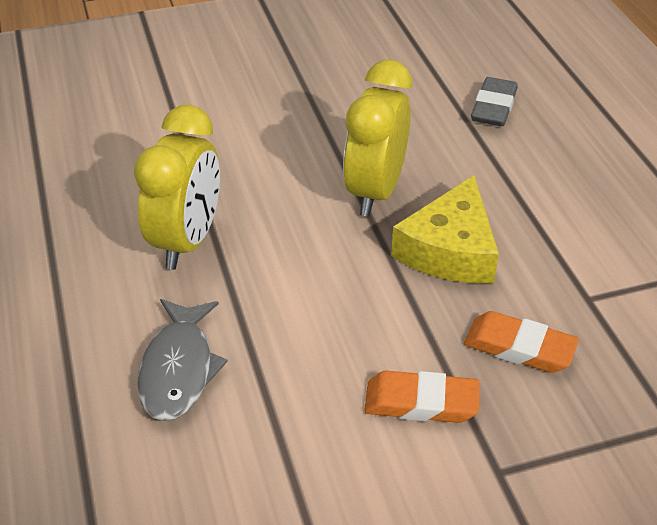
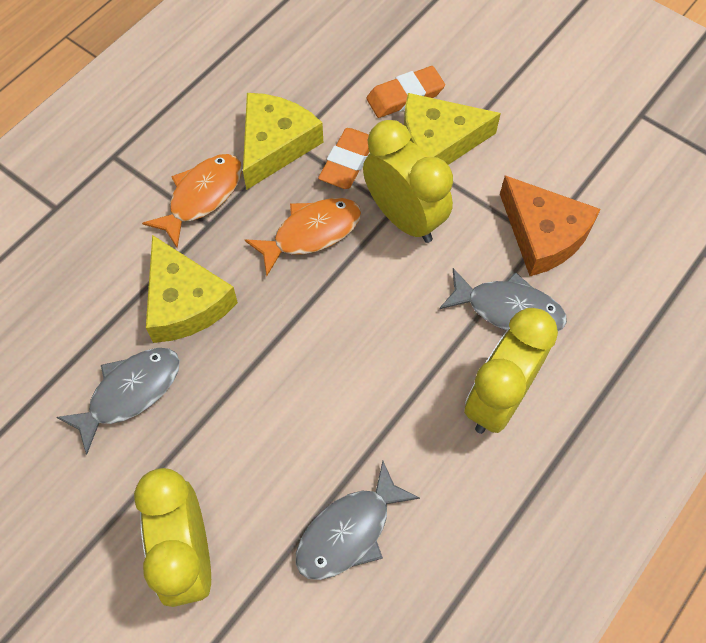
grey eraser: 1 -> 0
grey fish: 1 -> 3
orange cheese: 0 -> 1
orange fish: 0 -> 2
yellow cheese: 1 -> 3
yellow clock: 2 -> 3

